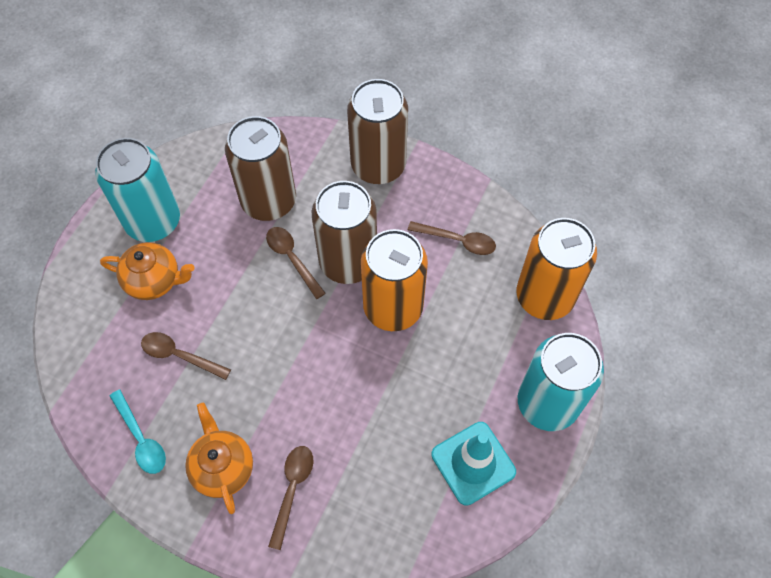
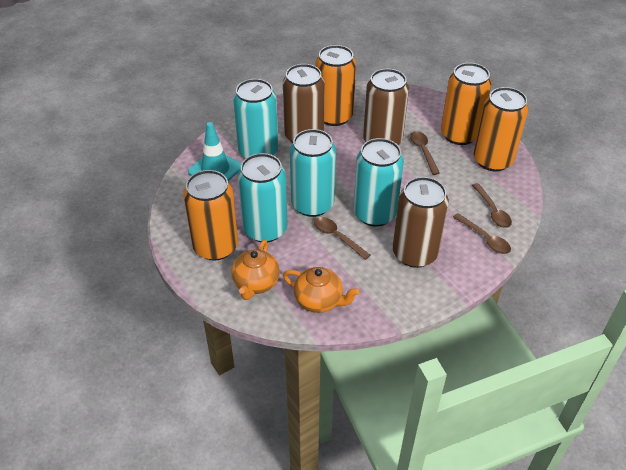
orange can: 2 -> 4
turquoise can: 2 -> 4
turquoise spoon: 1 -> 0

